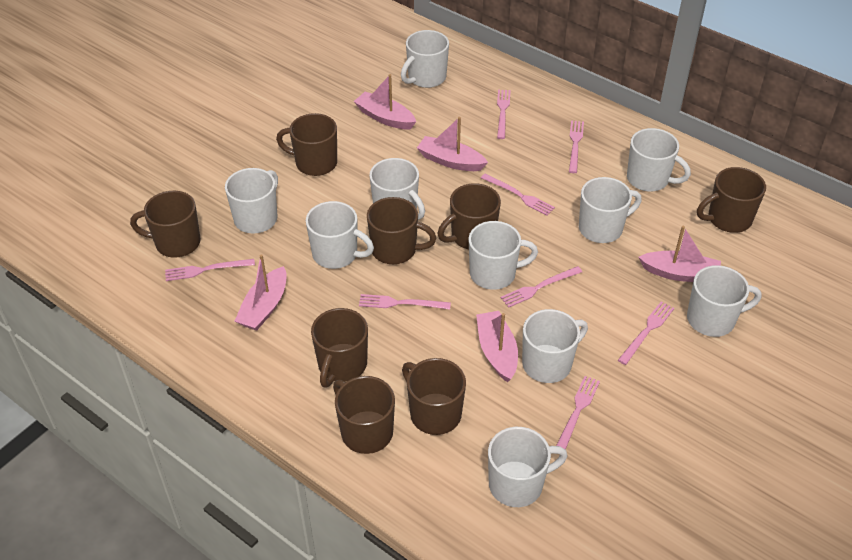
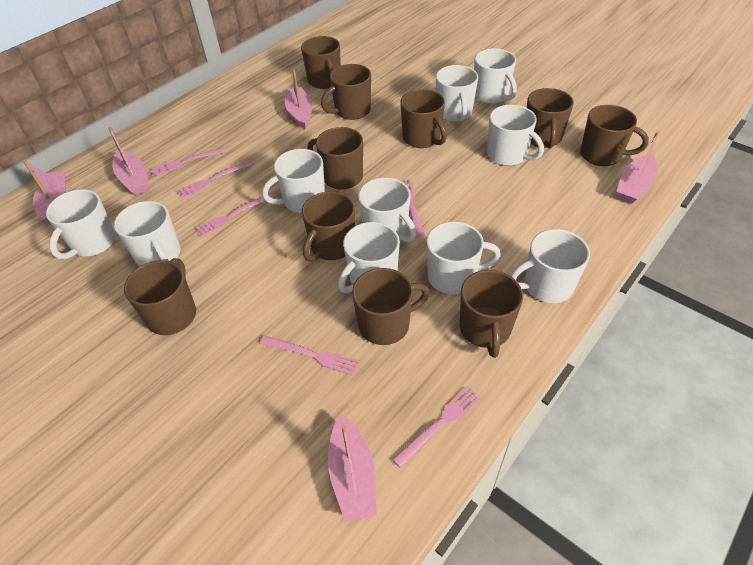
brown mug: 8 -> 10
pink fork: 8 -> 6

